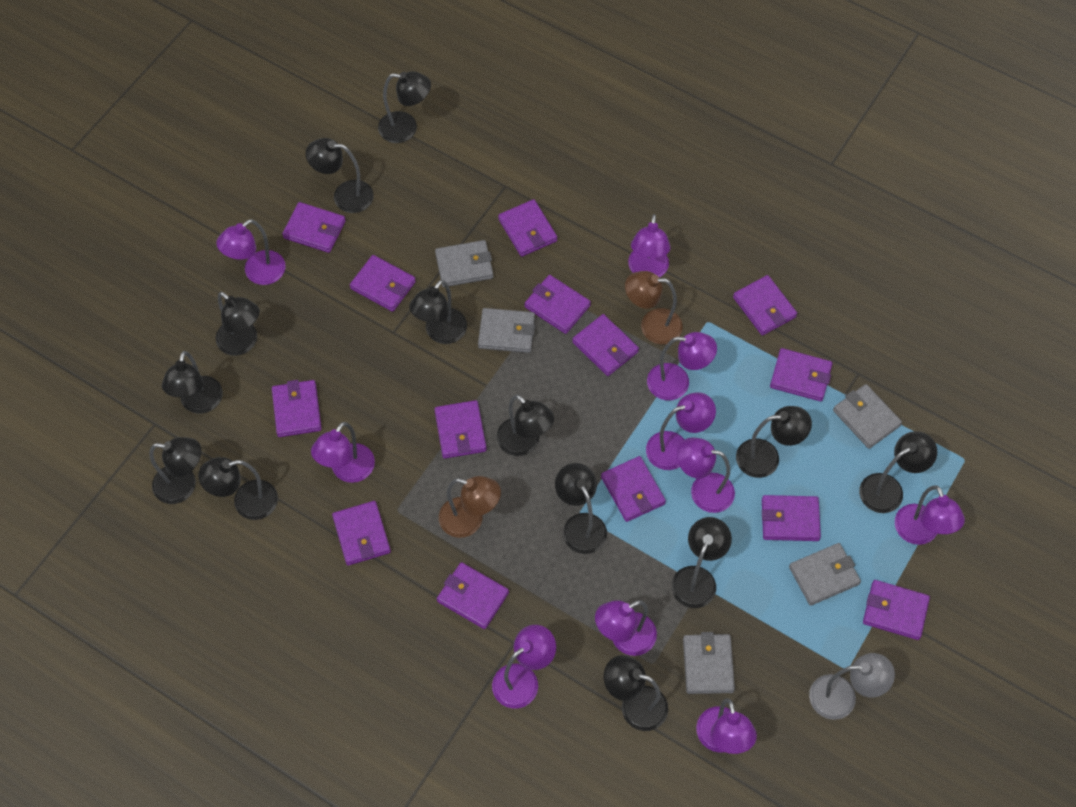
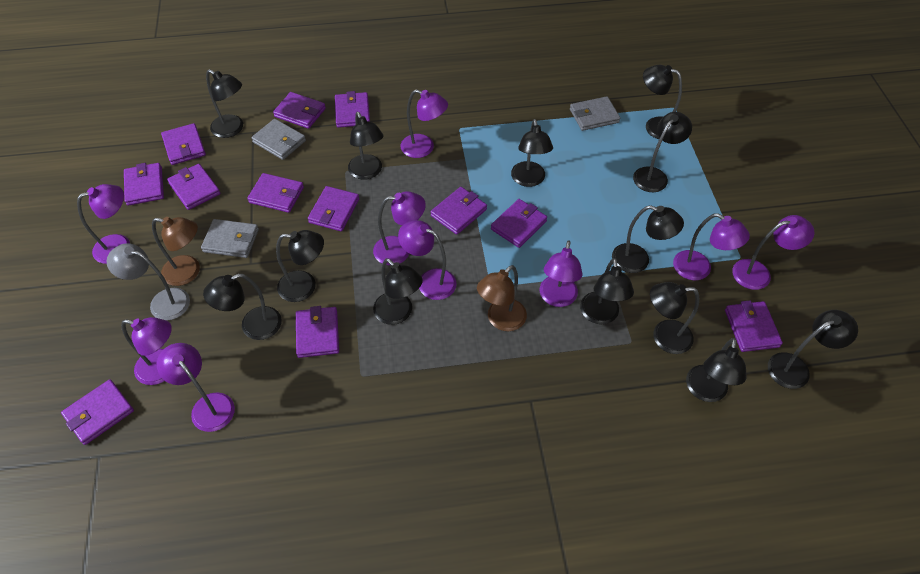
grey wallet: 5 -> 3
purple lamp: 10 -> 9
purple wallet: 14 -> 12

